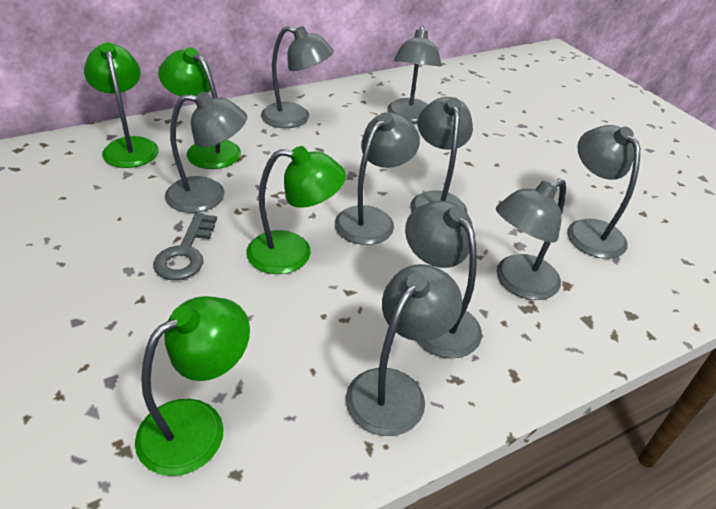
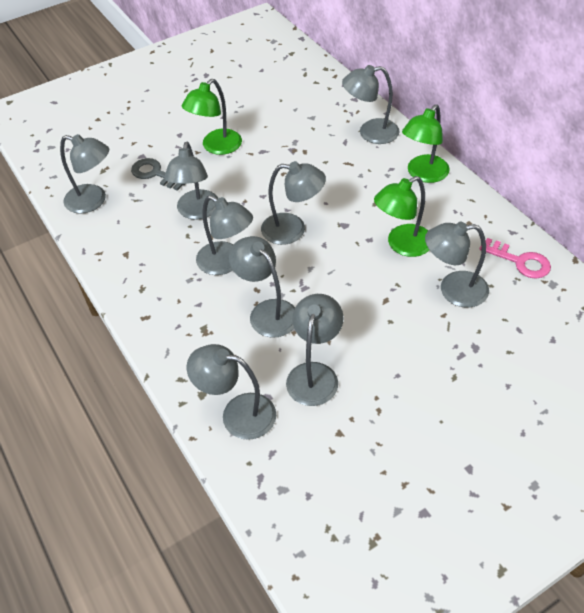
green lamp: 4 -> 3
pink key: 0 -> 1

